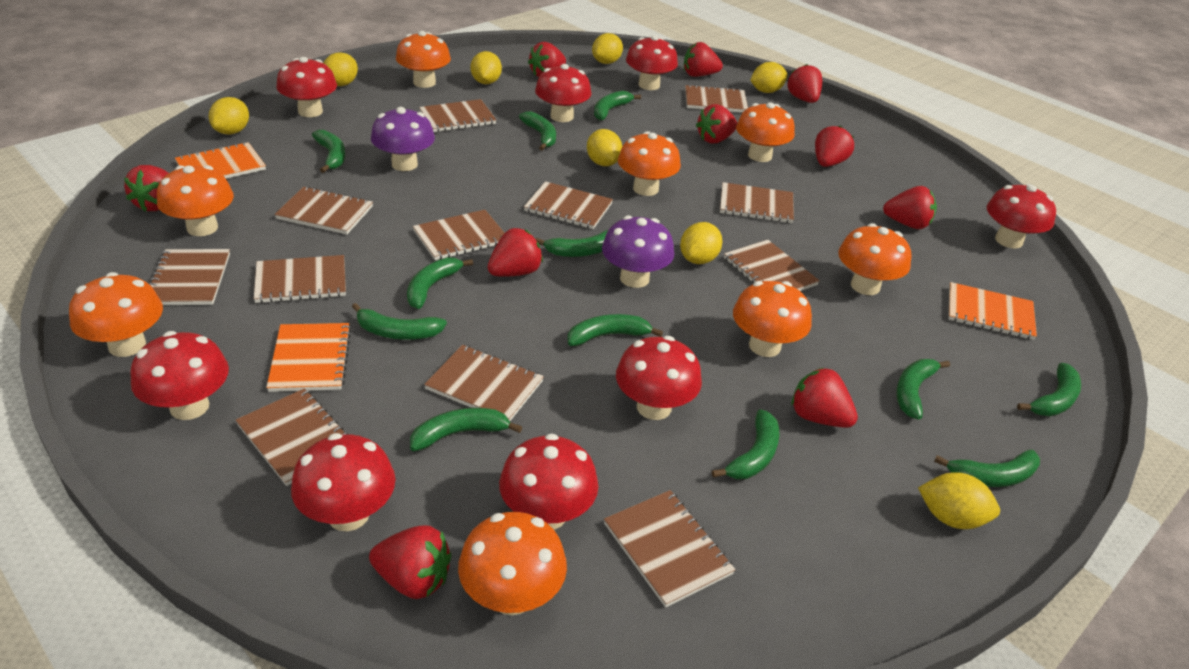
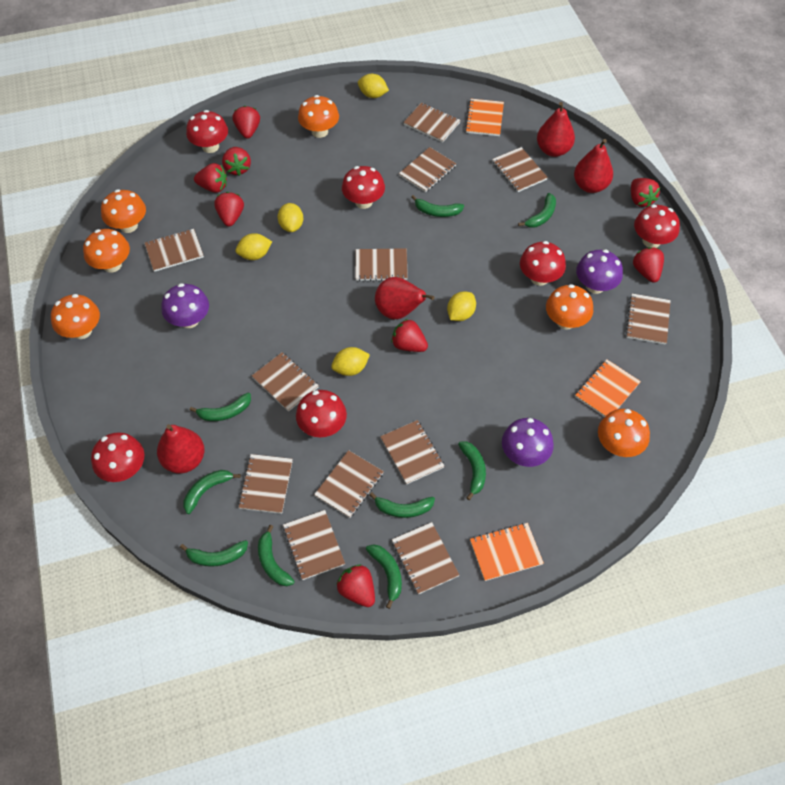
green banana: 12 -> 9
orange mushroom: 8 -> 6
purple mushroom: 2 -> 3
red mushroom: 8 -> 6
red pear: 0 -> 4
red strawberry: 10 -> 8
yellow lemon: 8 -> 5

